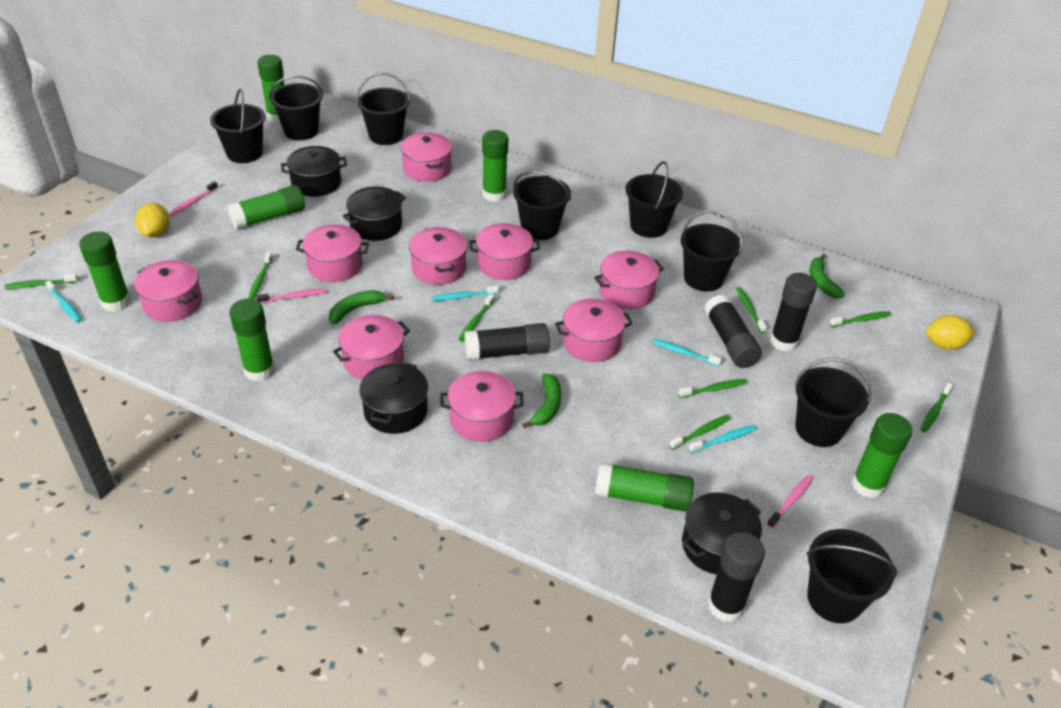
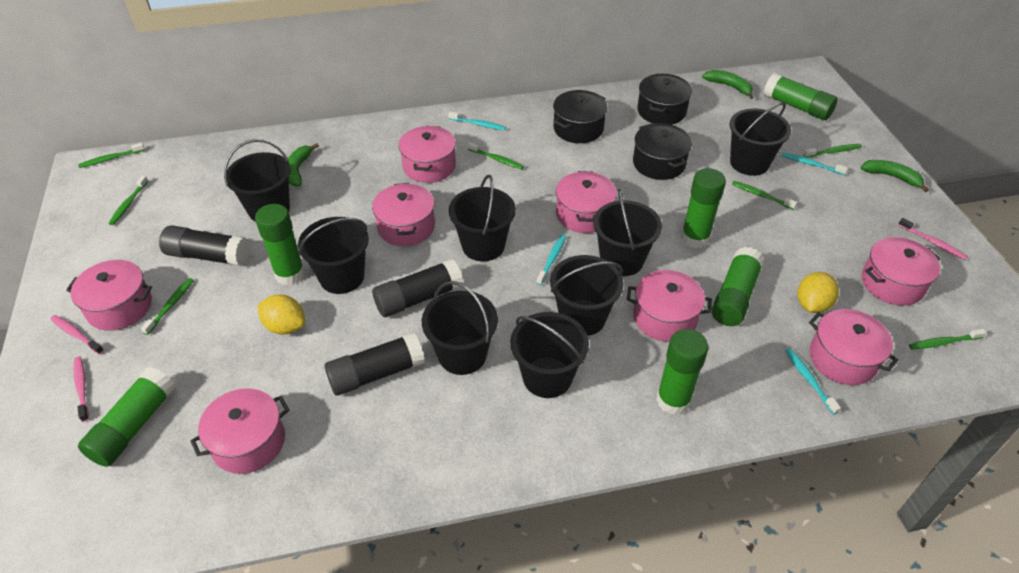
black glue stick: 4 -> 3
black pot: 4 -> 3
green glue stick: 7 -> 6
green toothbrush: 8 -> 7
pink pot: 9 -> 8

